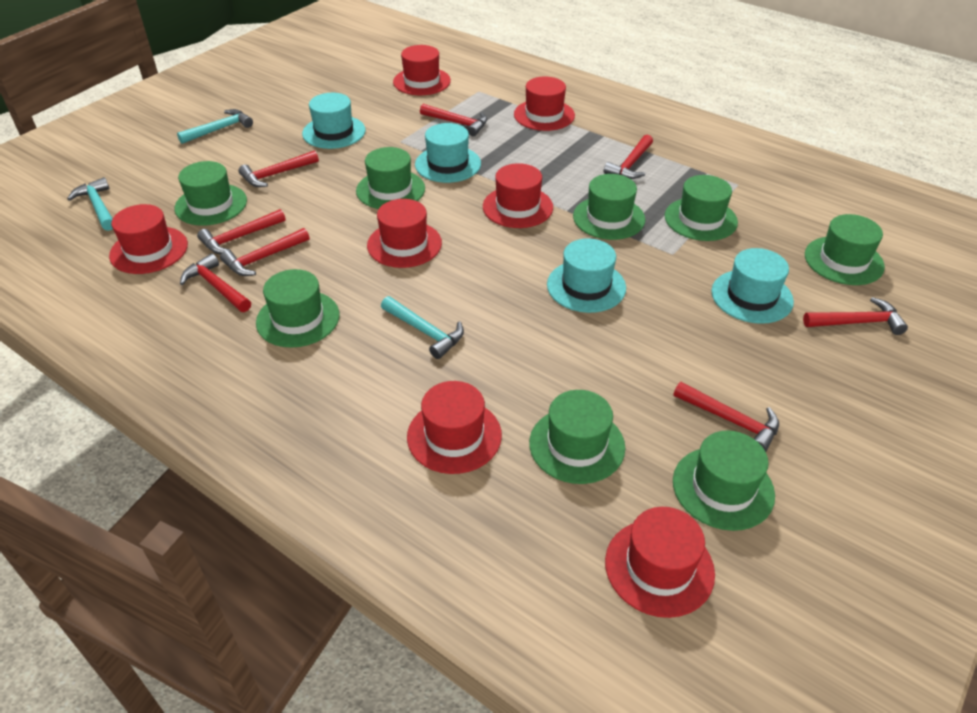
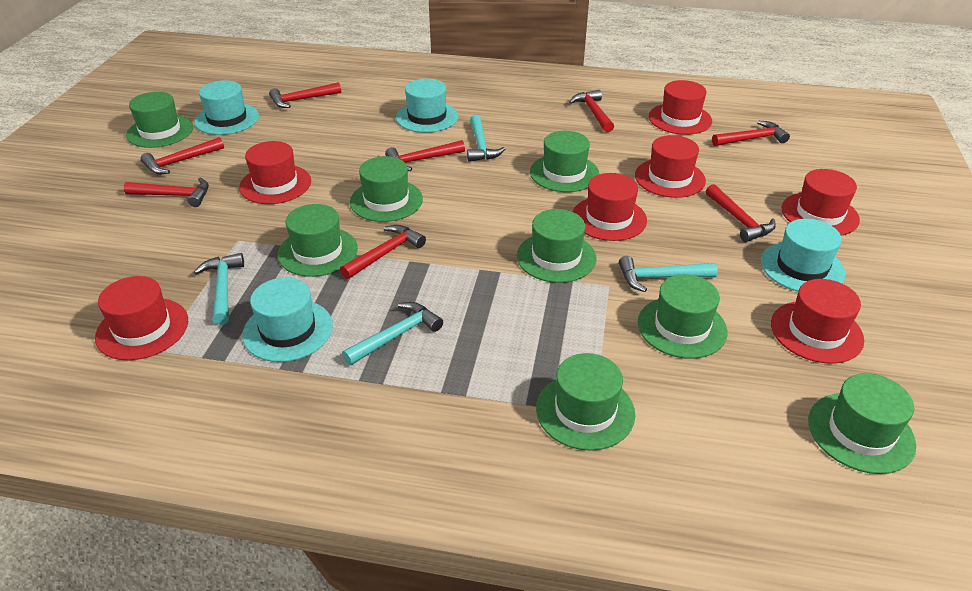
turquoise hammer: 3 -> 4

